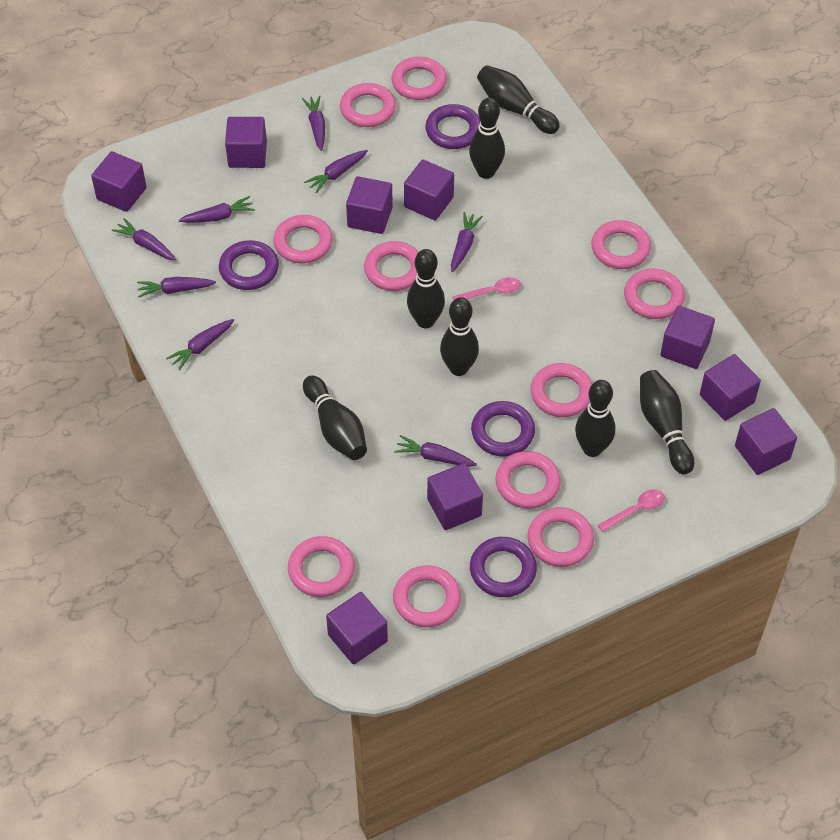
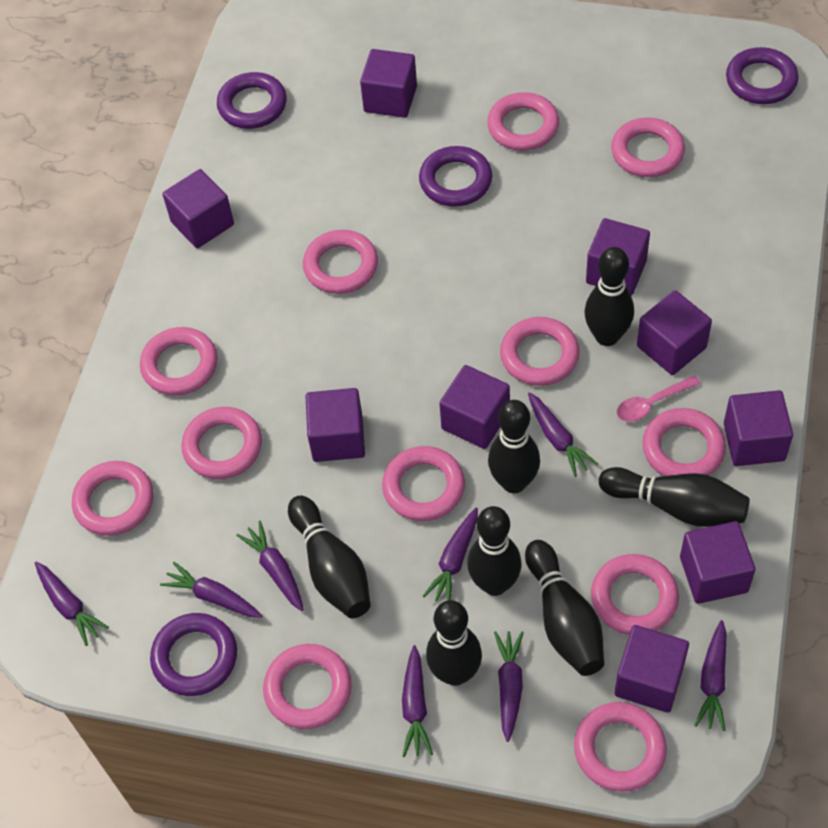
pink ring: 11 -> 12
pink spoon: 2 -> 1

